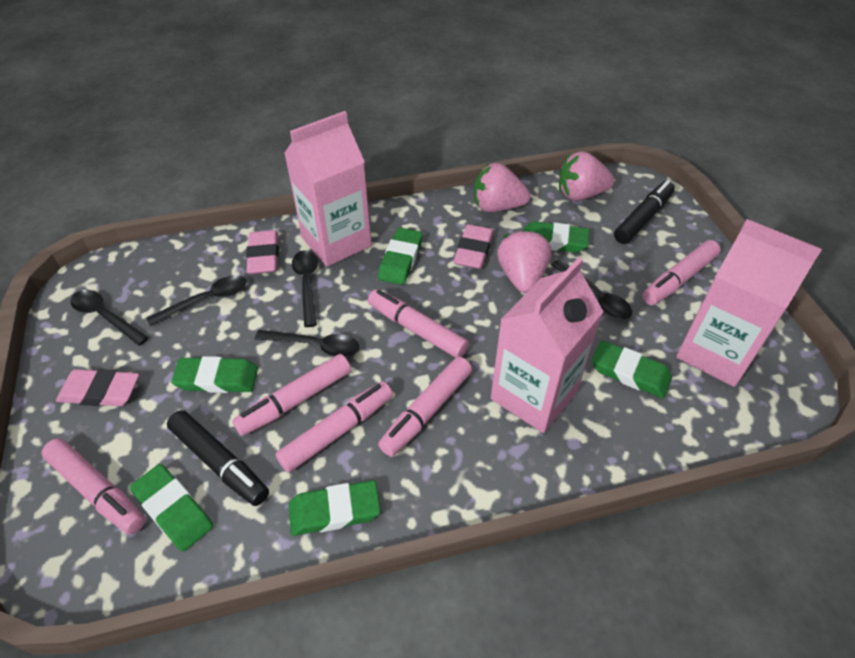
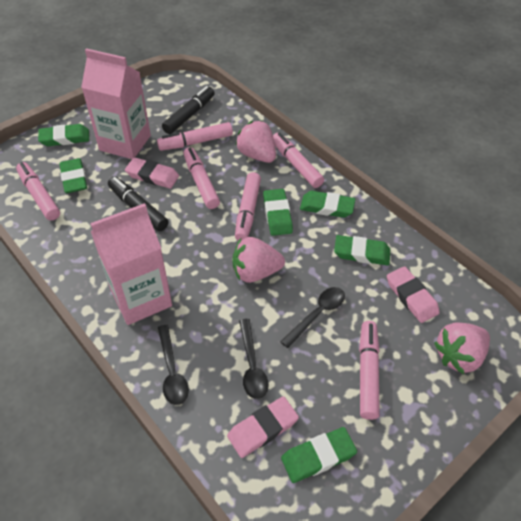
black spoon: 5 -> 3
pink carton: 3 -> 2

